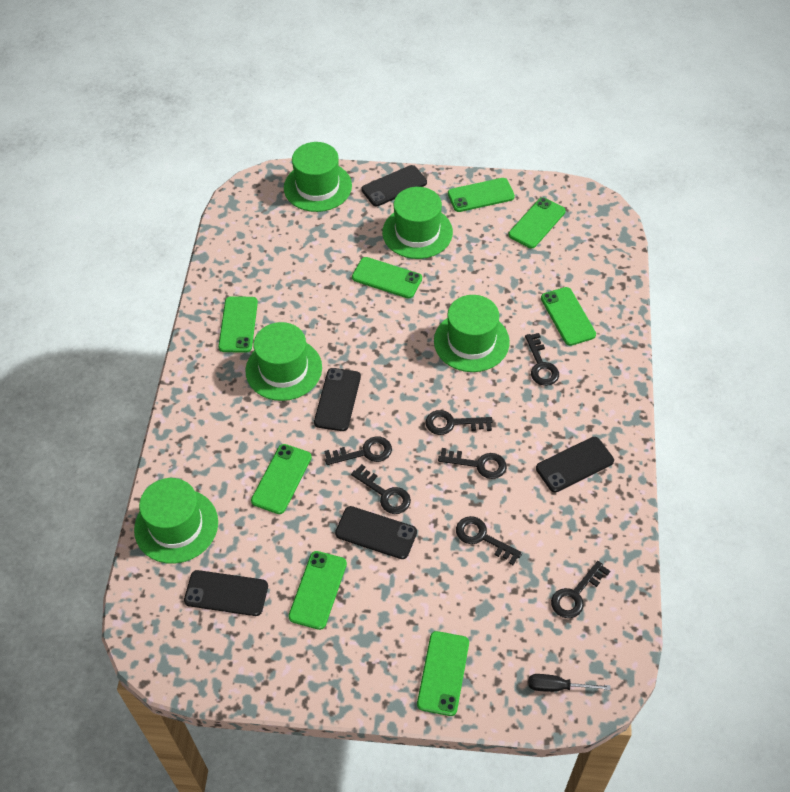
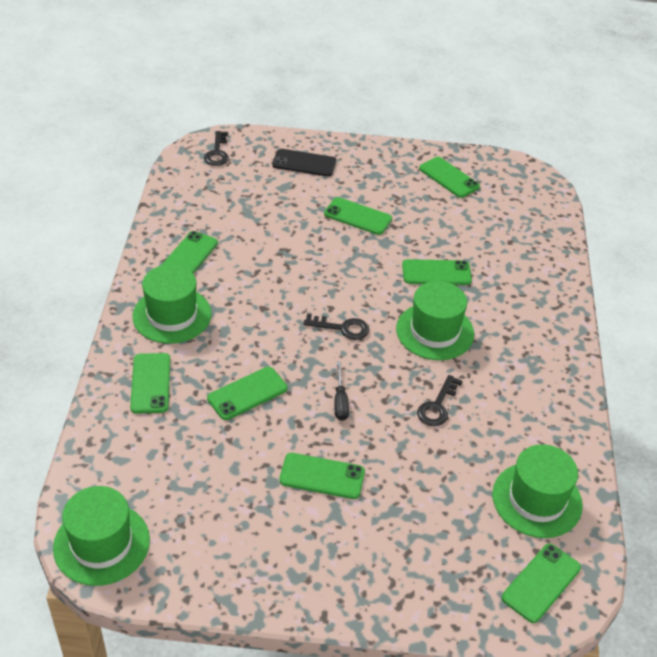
black key: 7 -> 3
black phone: 5 -> 1
green hat: 5 -> 4

